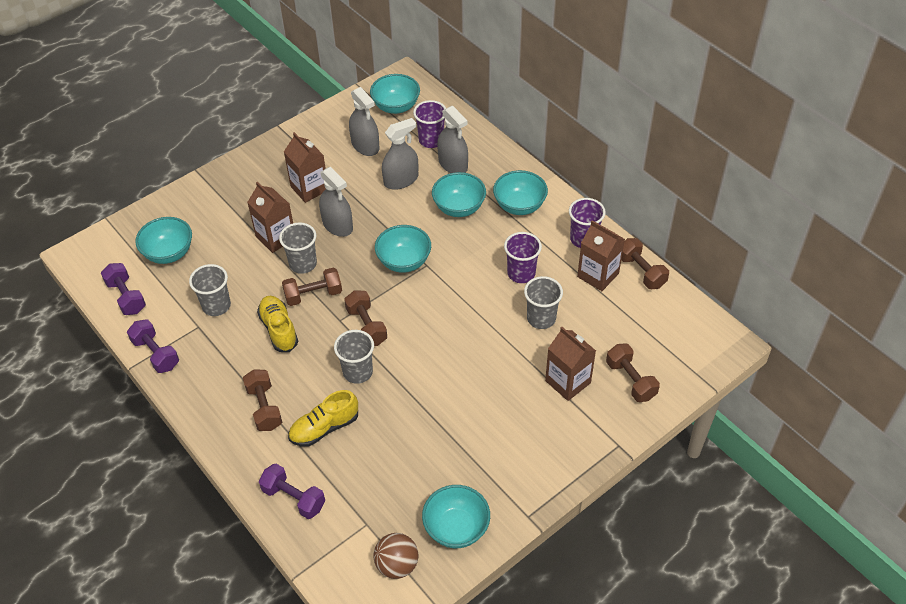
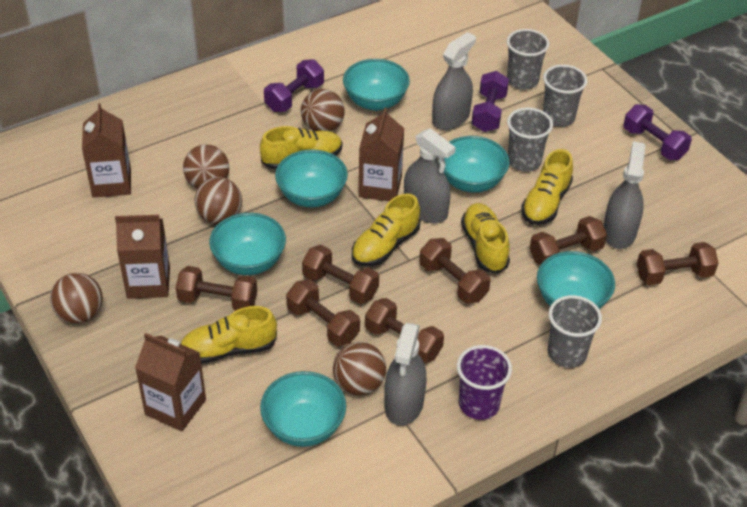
brown ball: 1 -> 5
brown dumbbell: 5 -> 7
purple cup: 3 -> 1
yellow shoe: 2 -> 5

